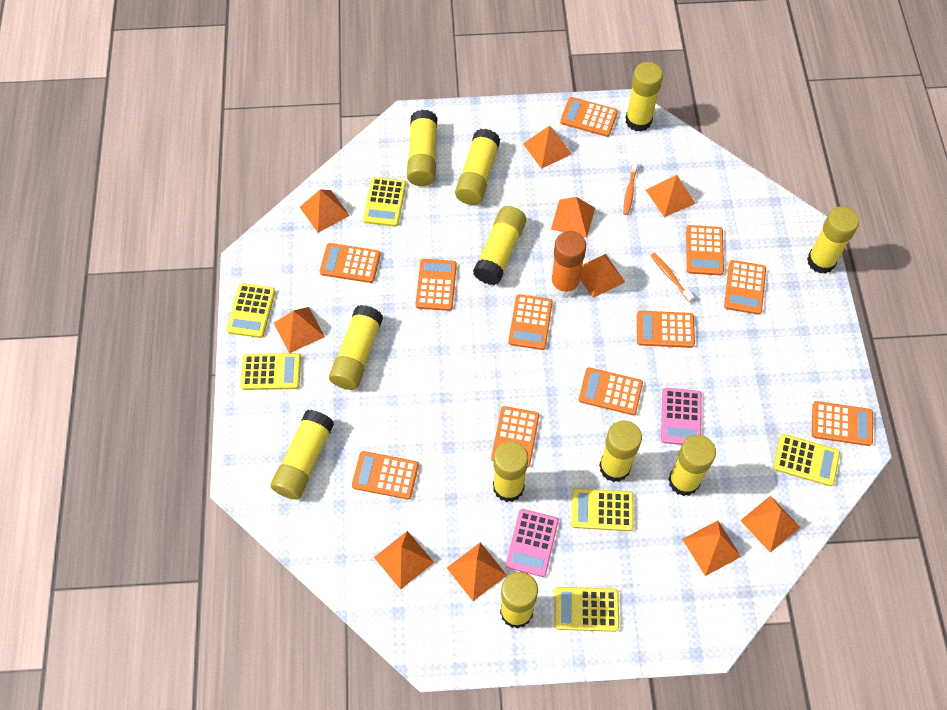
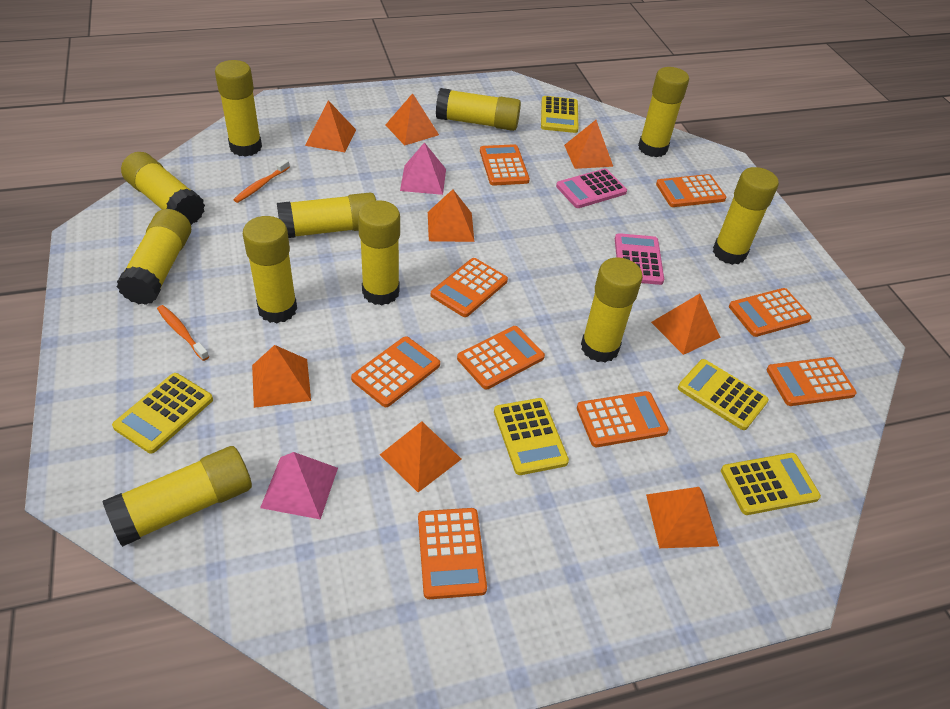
orange calculator: 11 -> 9
orange glue stick: 1 -> 0
orange pyramid: 10 -> 8
pink pyramid: 0 -> 2
yellow calculator: 6 -> 5

